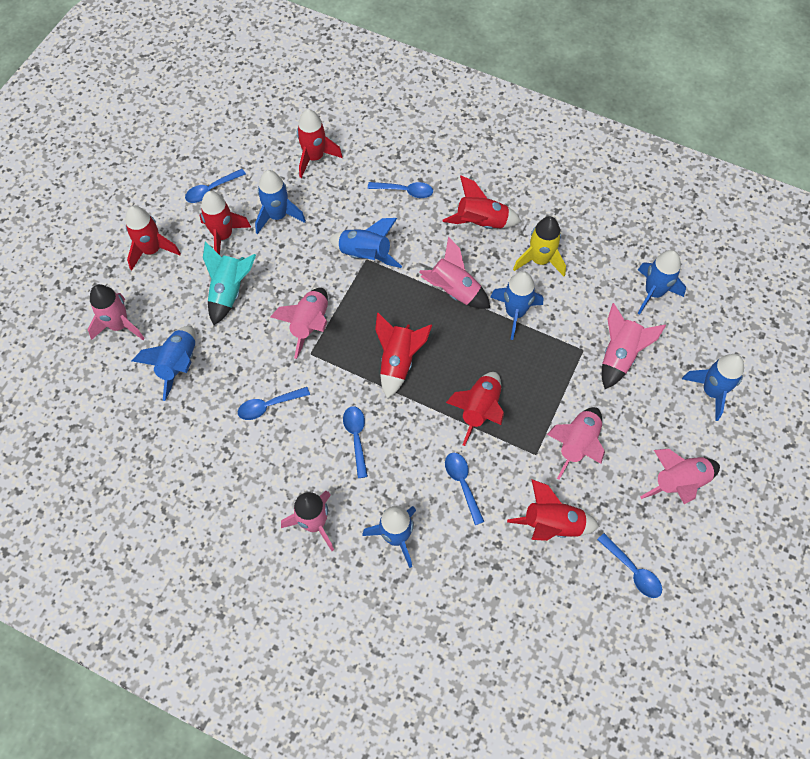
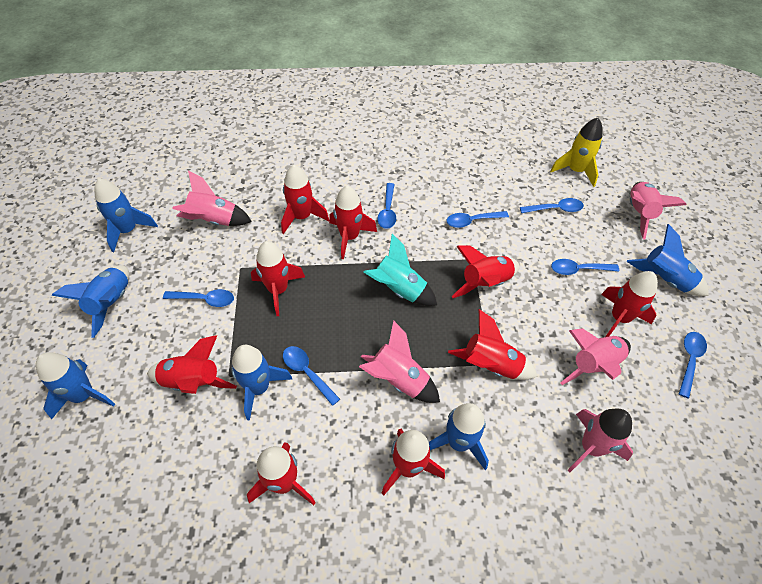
blue rocket: 7 -> 6
blue spoon: 6 -> 7
pink rocket: 7 -> 5
red rocket: 7 -> 9

